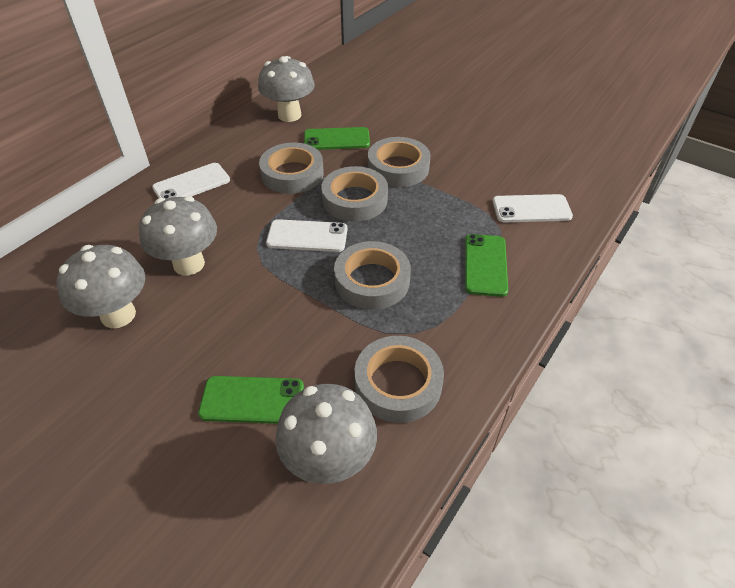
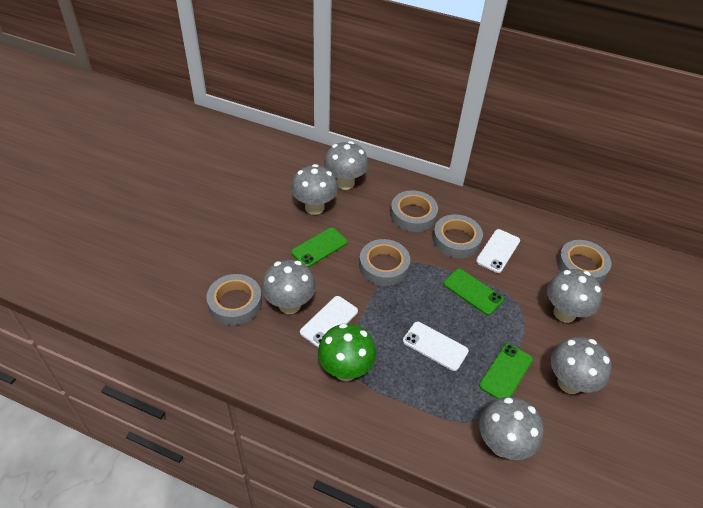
green mushroom: 0 -> 1
grey mushroom: 4 -> 6

